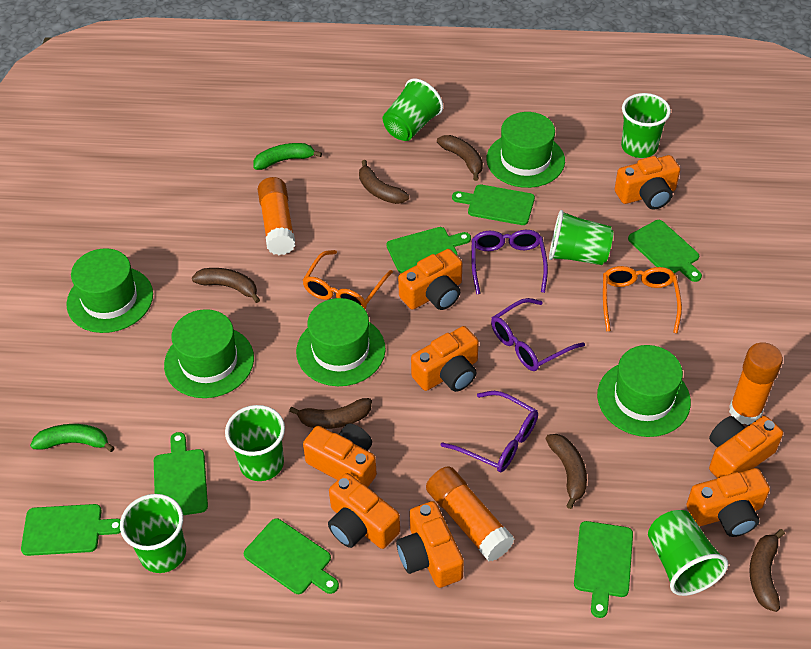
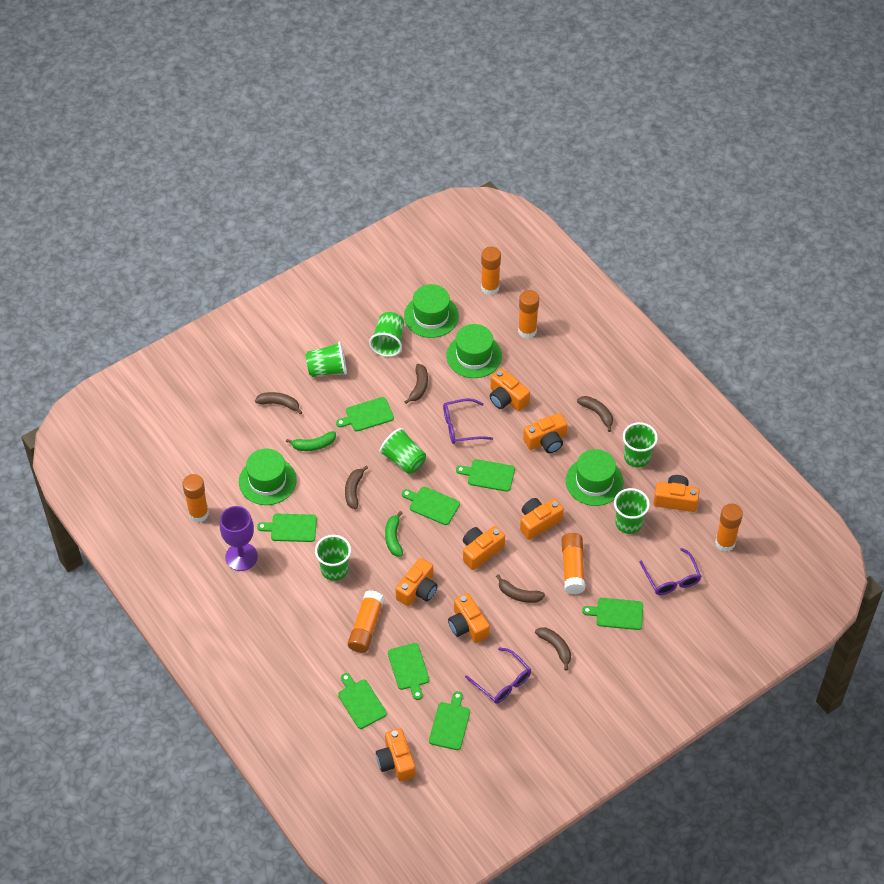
green cutting board: 7 -> 8
green hat: 5 -> 4
orange glasses: 2 -> 0
orange glue stick: 3 -> 6
purple goblet: 0 -> 1

